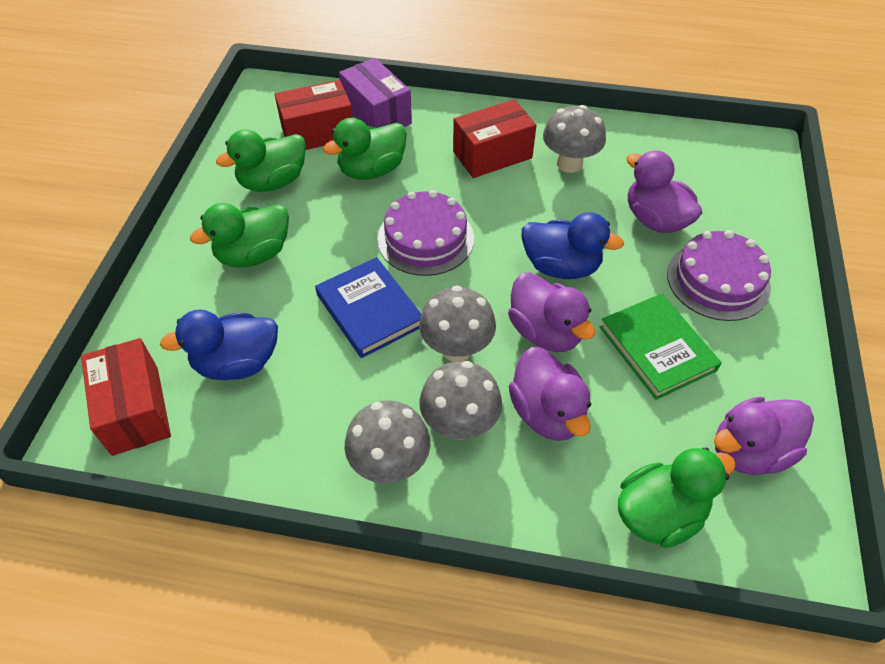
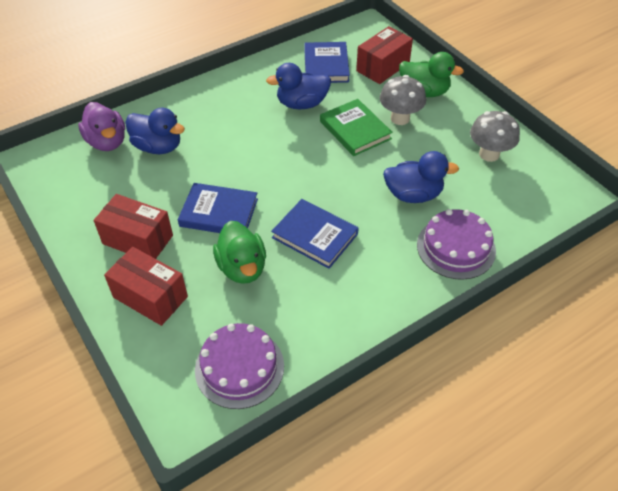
blue book: 1 -> 3
blue duck: 2 -> 3
green duck: 4 -> 2
grey mushroom: 4 -> 2
purple box: 1 -> 0
purple duck: 4 -> 1

